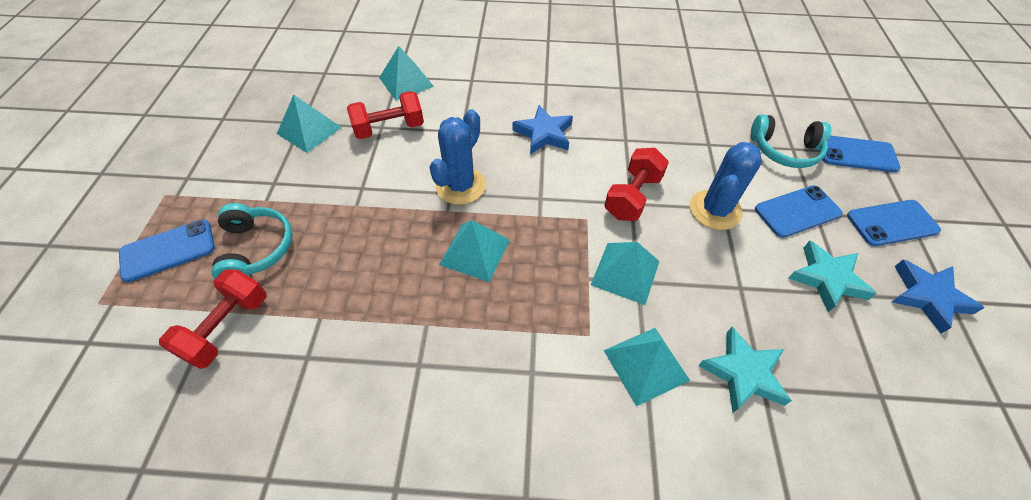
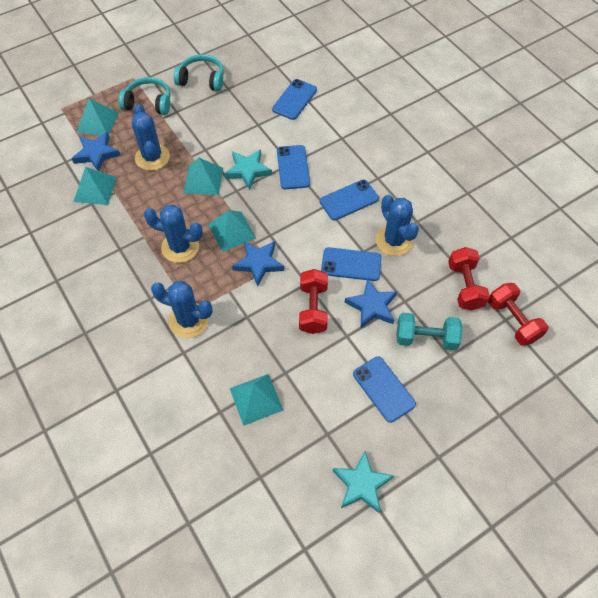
blue cactus: 2 -> 4
blue phone: 4 -> 5
blue star: 2 -> 3
turquoise dumbbell: 0 -> 1

